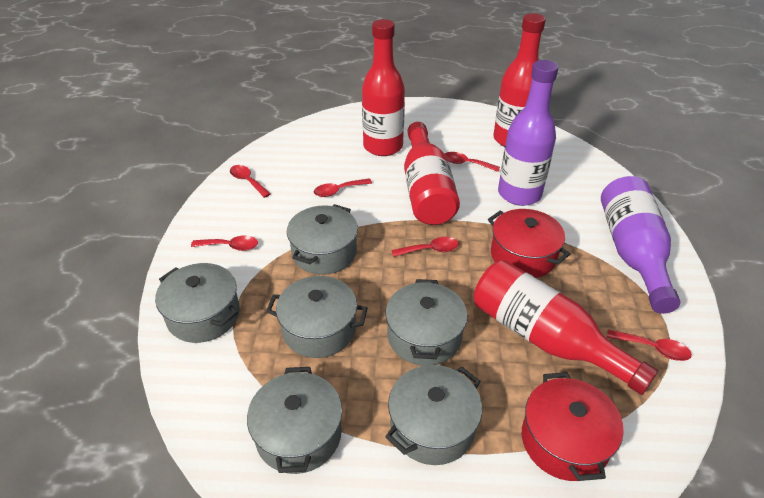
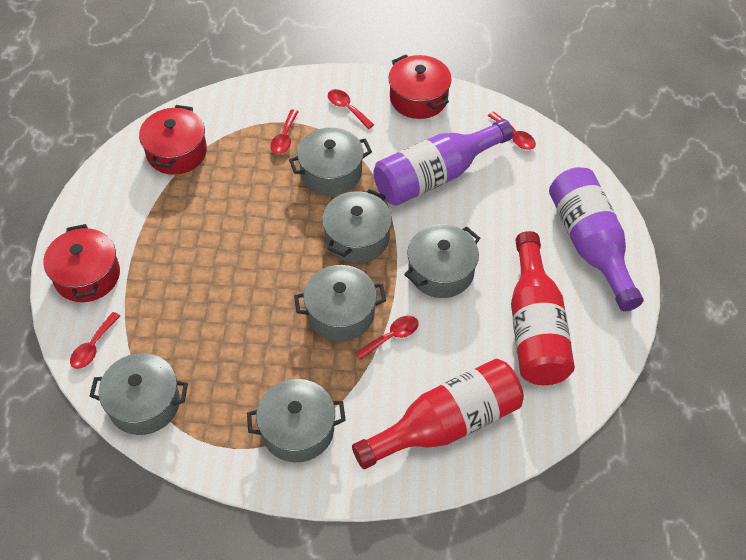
red bottle: 4 -> 2
red pot: 2 -> 3
red spoon: 6 -> 5

